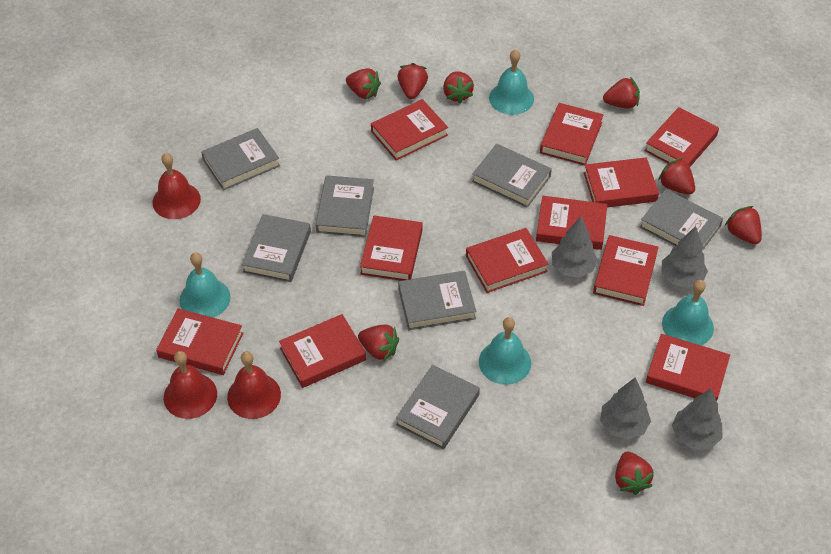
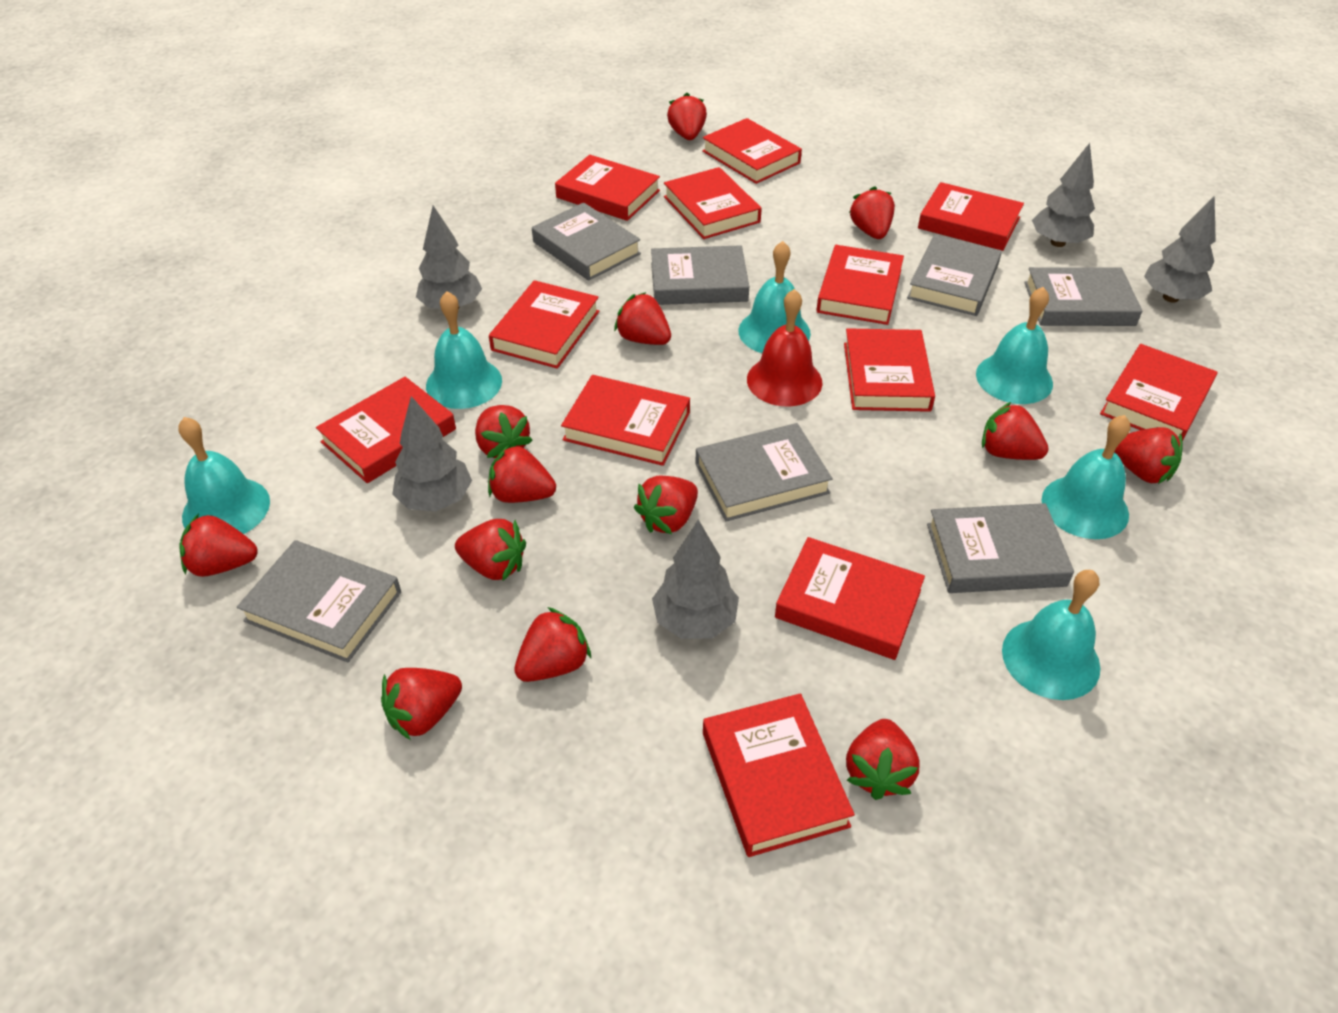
grey tree: 4 -> 5
red bell: 3 -> 1
red book: 11 -> 12
red strawberry: 8 -> 13
turquoise bell: 4 -> 6

